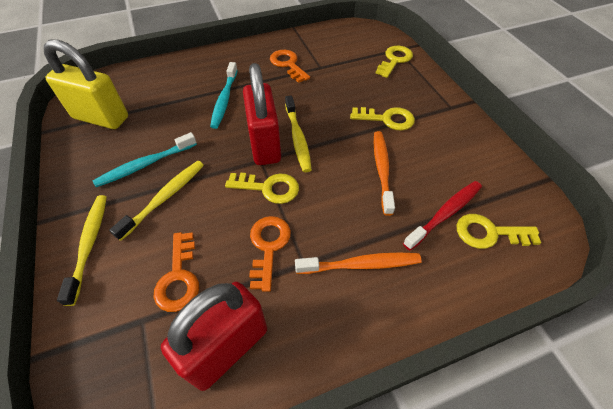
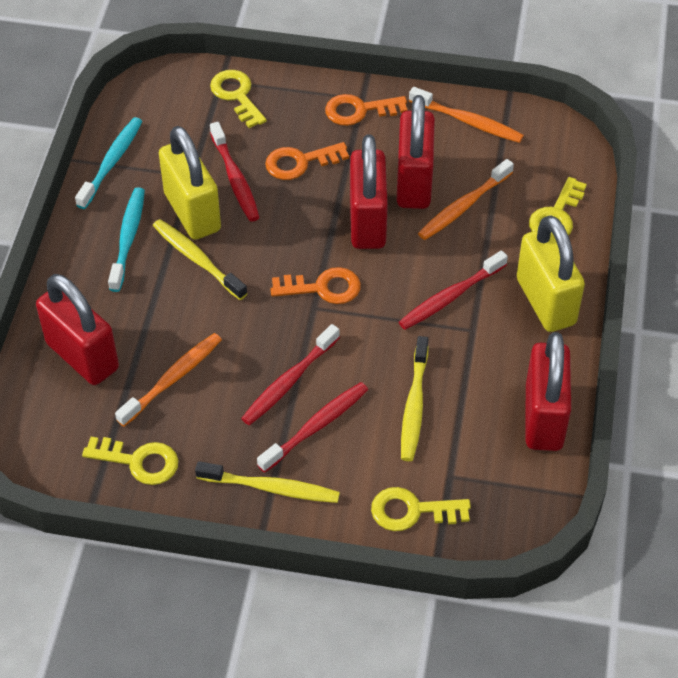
orange toothbrush: 2 -> 3
red padlock: 2 -> 4
red toothbrush: 1 -> 4
yellow padlock: 1 -> 2

